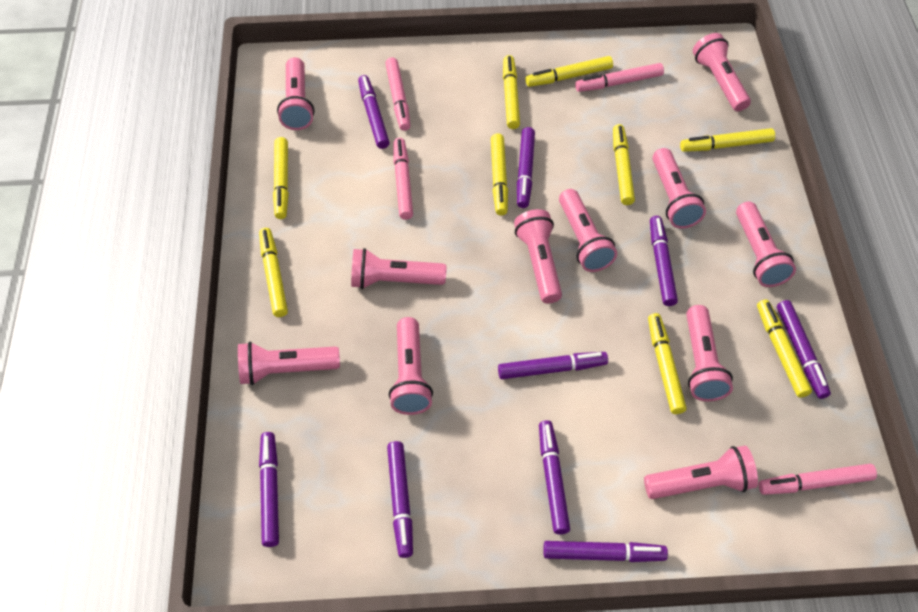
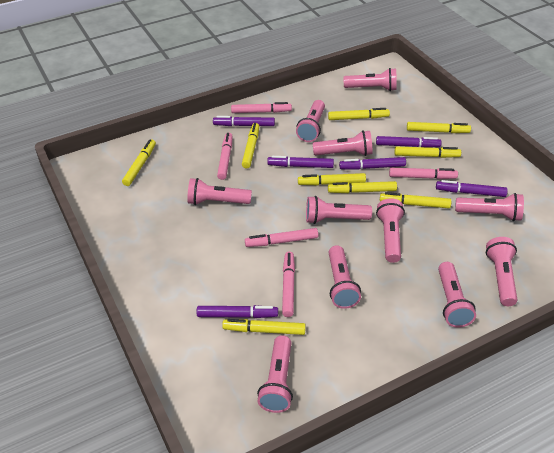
pink marker: 4 -> 5
purple marker: 9 -> 6

